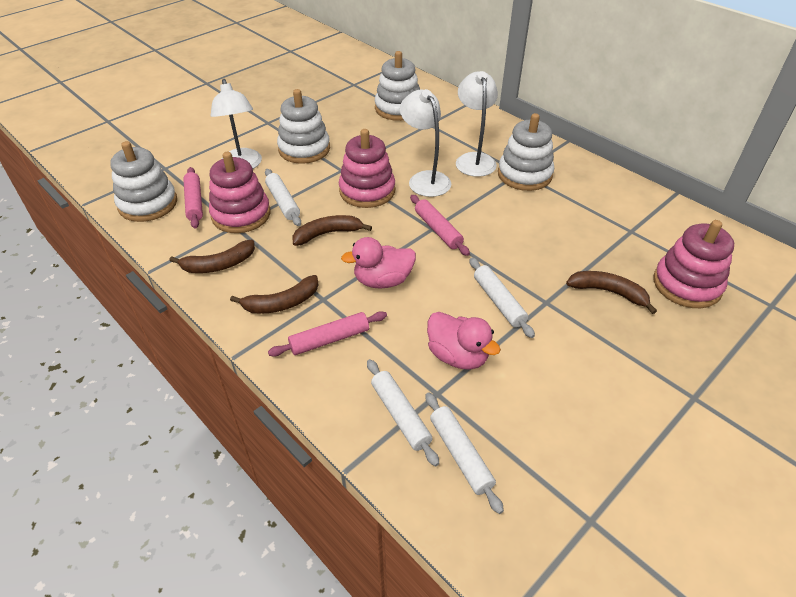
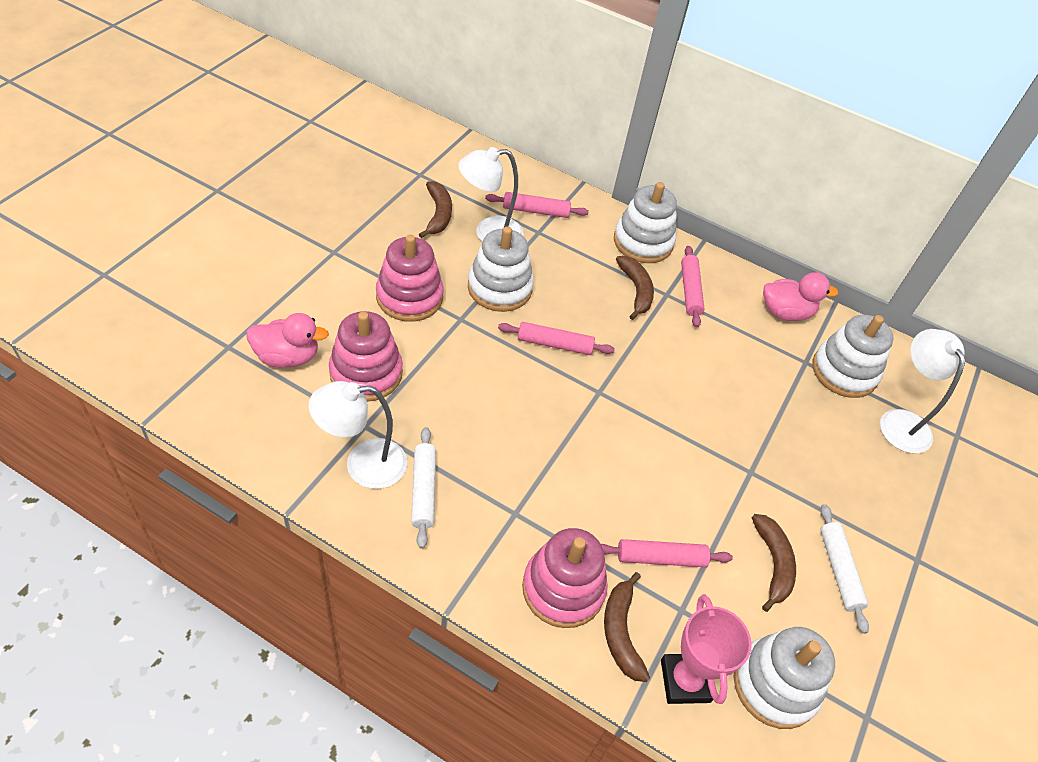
pink rolling pin: 3 -> 4
pink trophy: 0 -> 1
white rolling pin: 4 -> 2

